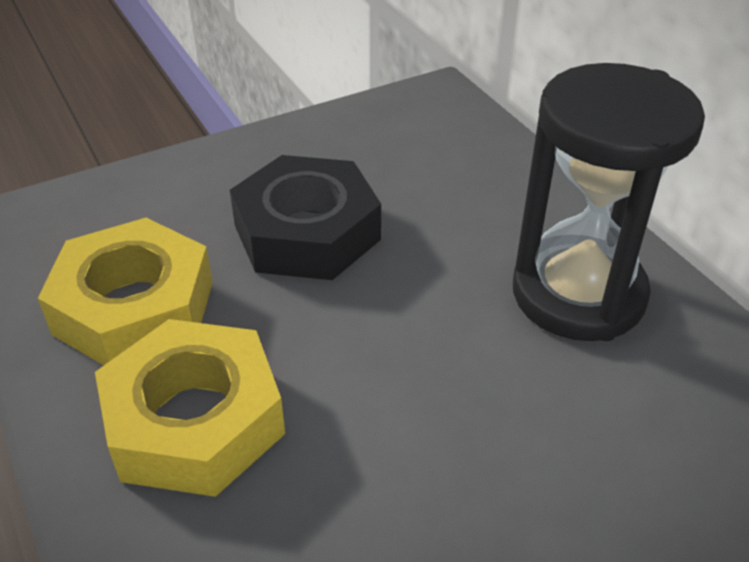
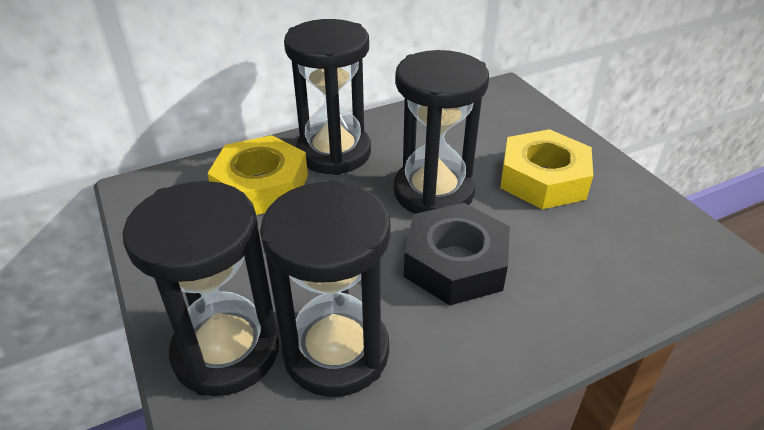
black hourglass: 1 -> 4

